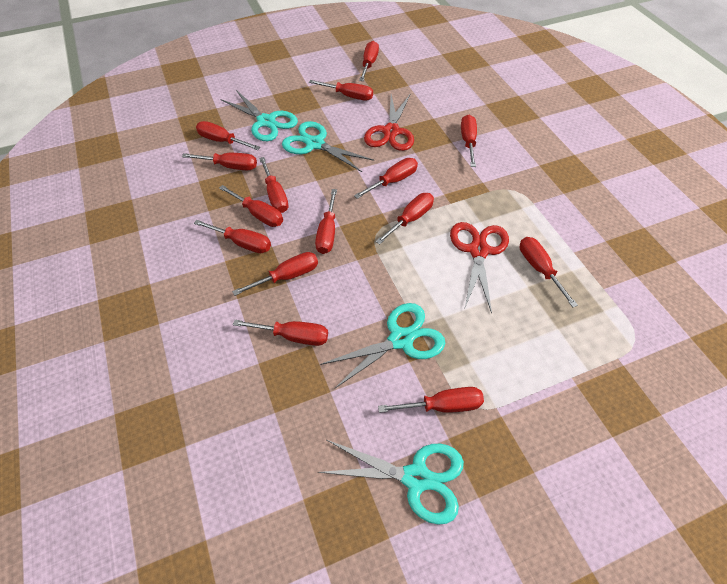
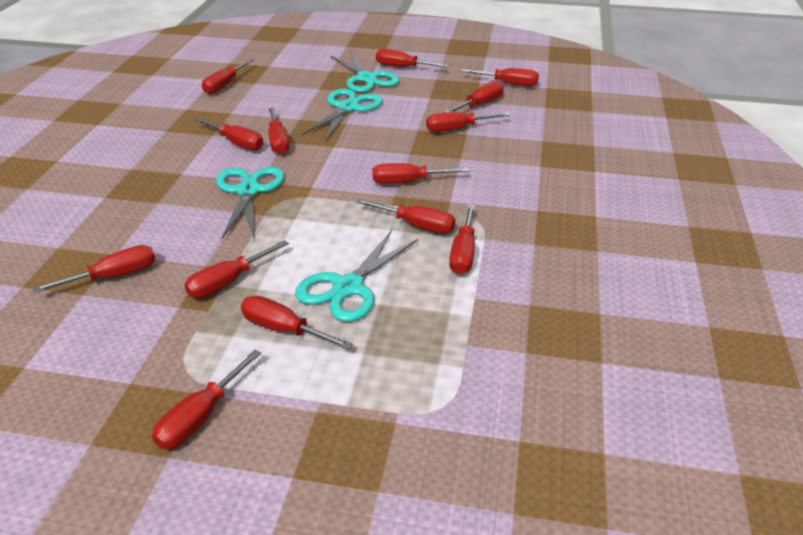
red scissors: 2 -> 0
red screwdriver: 15 -> 14

